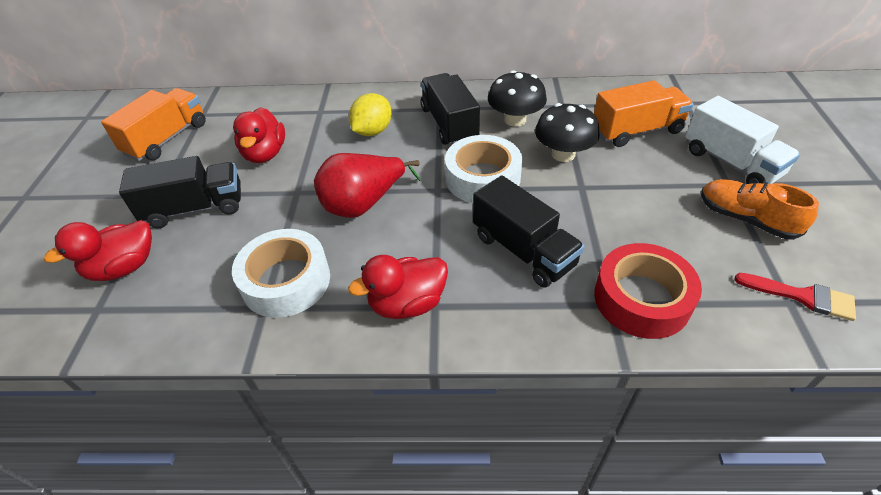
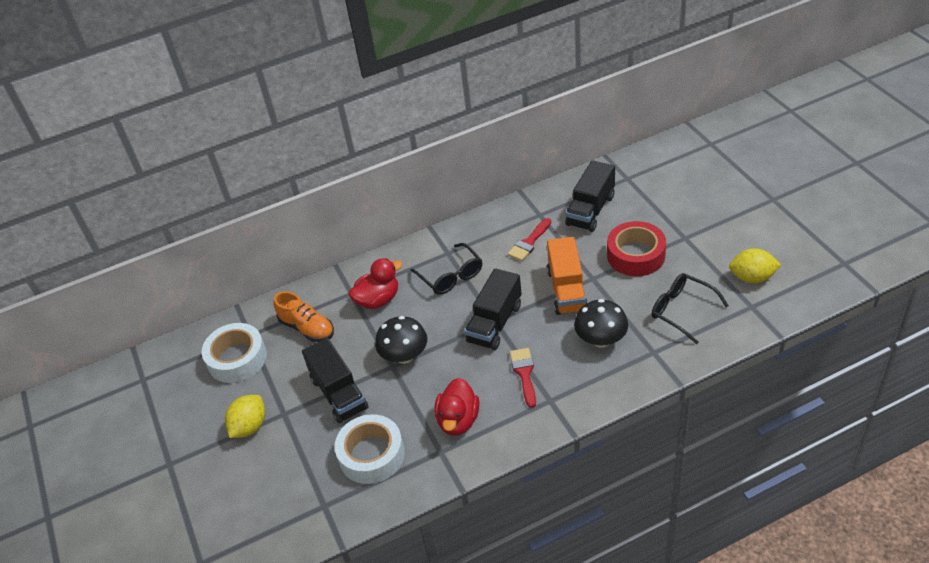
black glasses: 0 -> 2
orange truck: 2 -> 1
red brush: 1 -> 2
red duck: 3 -> 2
red pear: 1 -> 0
white truck: 1 -> 0
yellow lemon: 1 -> 2

